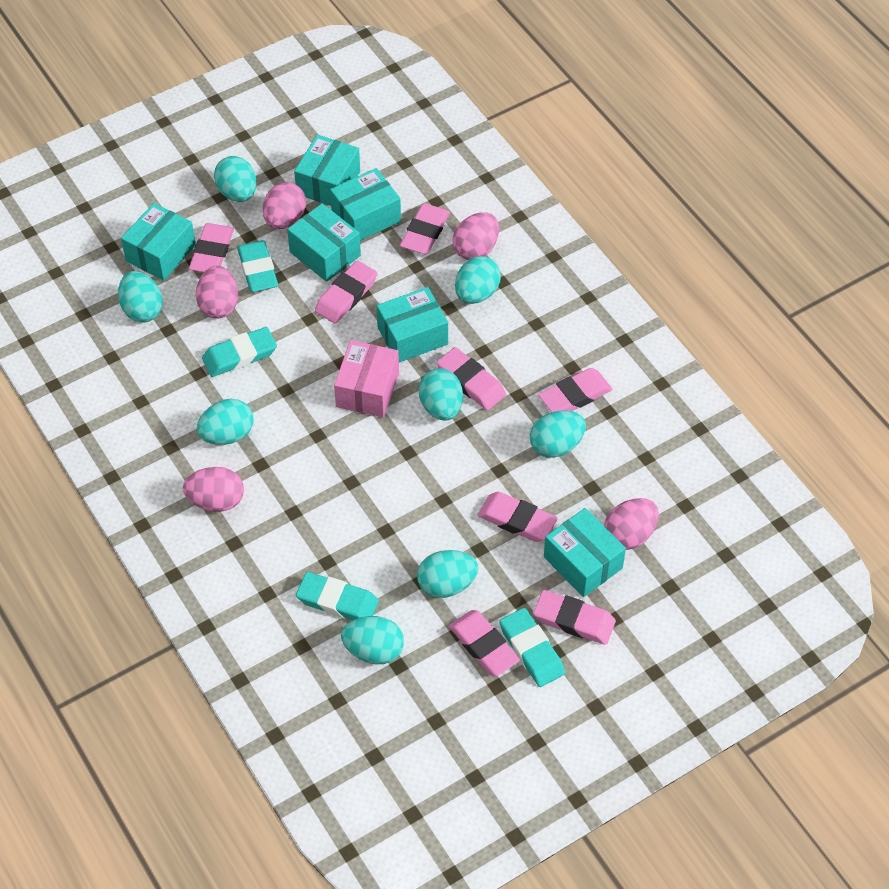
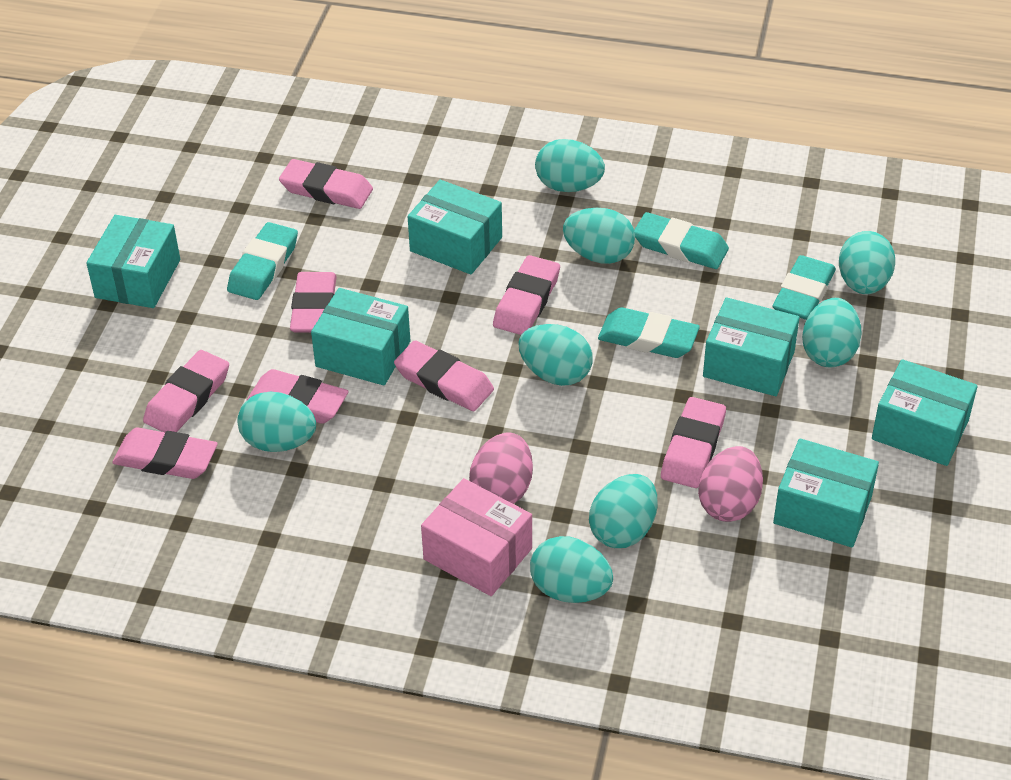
pink egg: 5 -> 2

